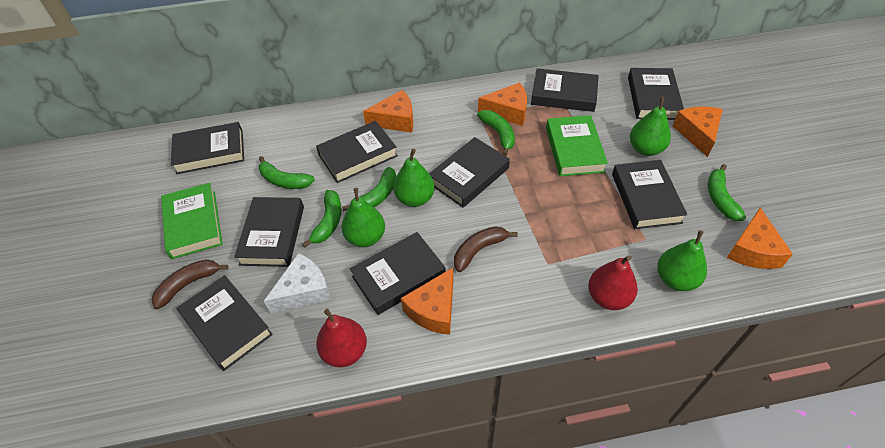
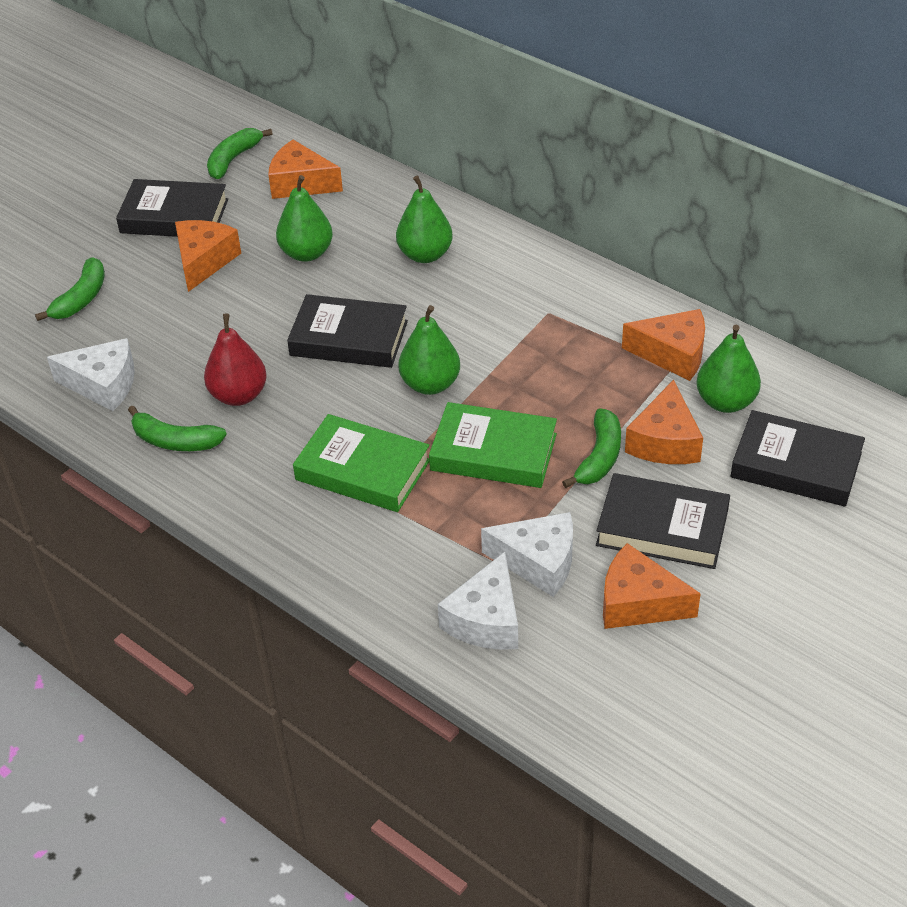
black book: 9 -> 4
brown banana: 2 -> 0
green banana: 5 -> 4
red pear: 2 -> 1
white cheese: 1 -> 3

